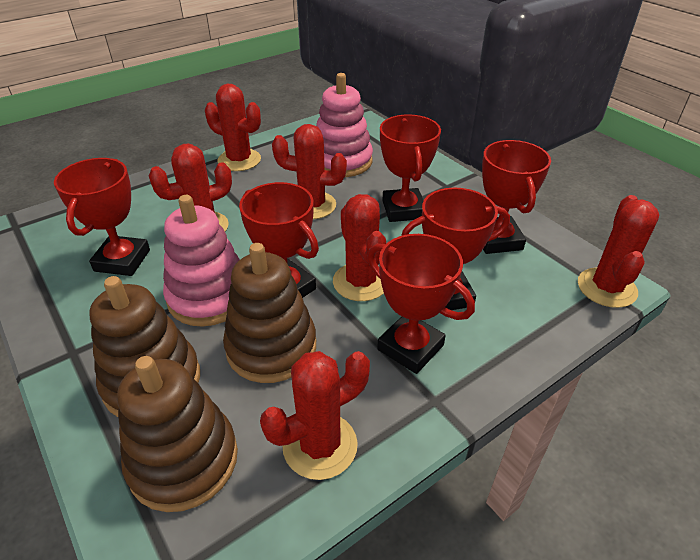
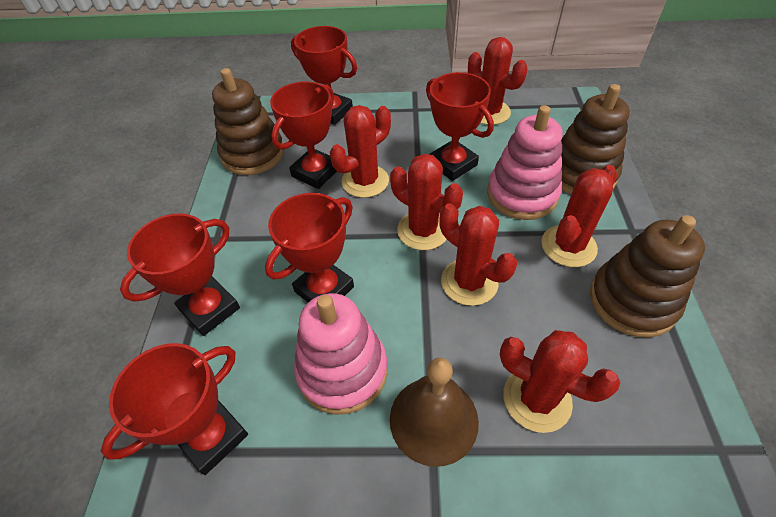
brown bell: 0 -> 1

